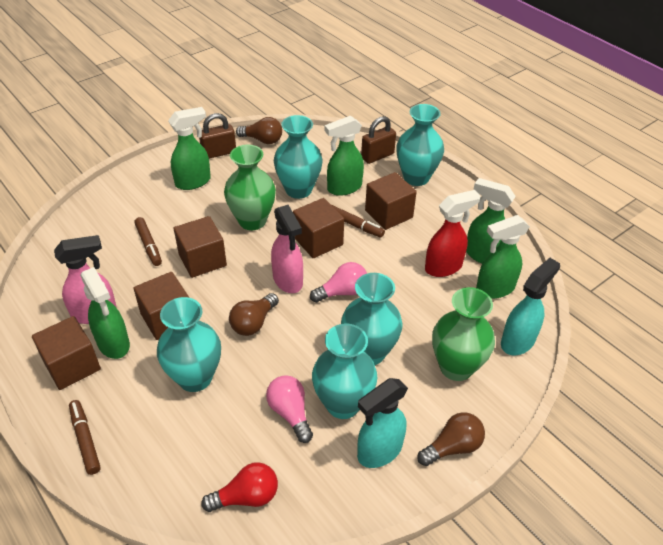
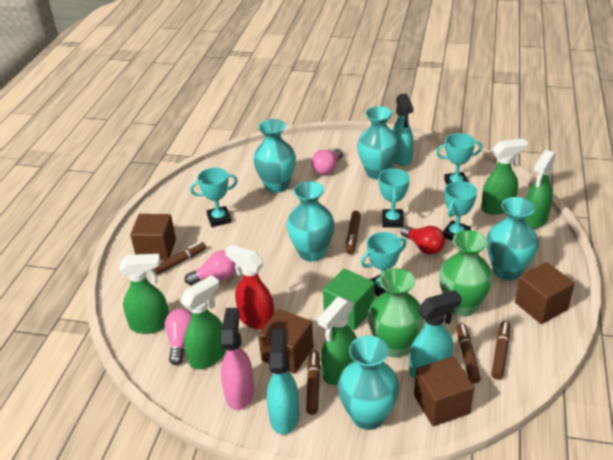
brown cube: 5 -> 4
brown light bulb: 3 -> 0
brown marker: 3 -> 5
brown padlock: 2 -> 0
green cube: 0 -> 1
pink light bulb: 2 -> 3
pink spray bottle: 2 -> 1
turquoise spray bottle: 2 -> 3
turquoise trophy: 0 -> 5

